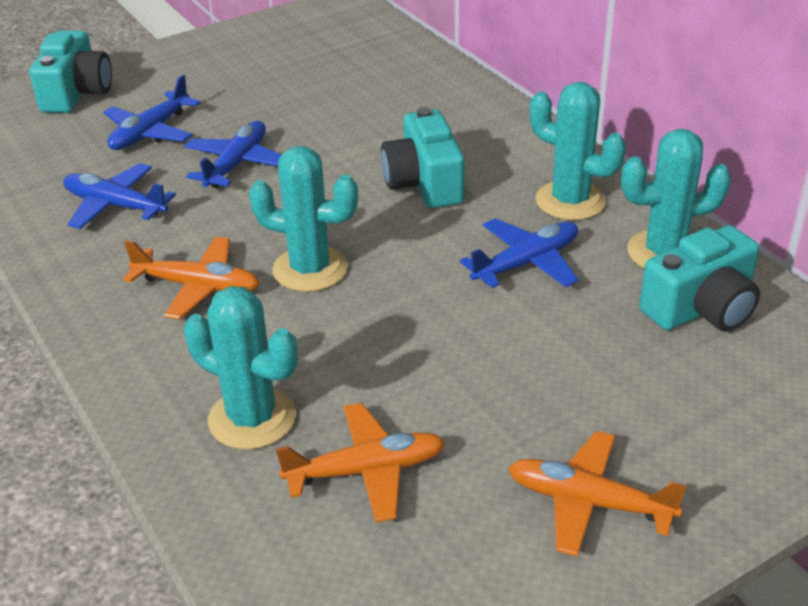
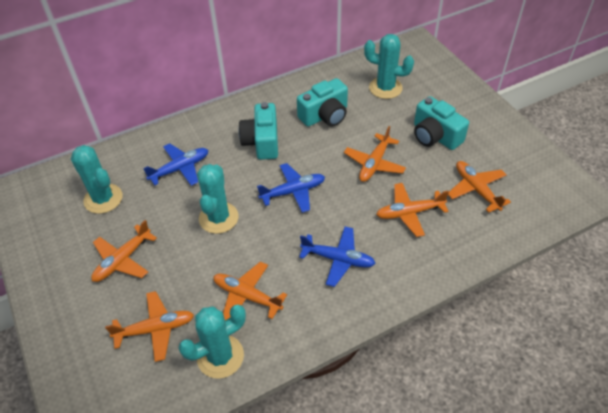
blue plane: 4 -> 3
orange plane: 3 -> 6

